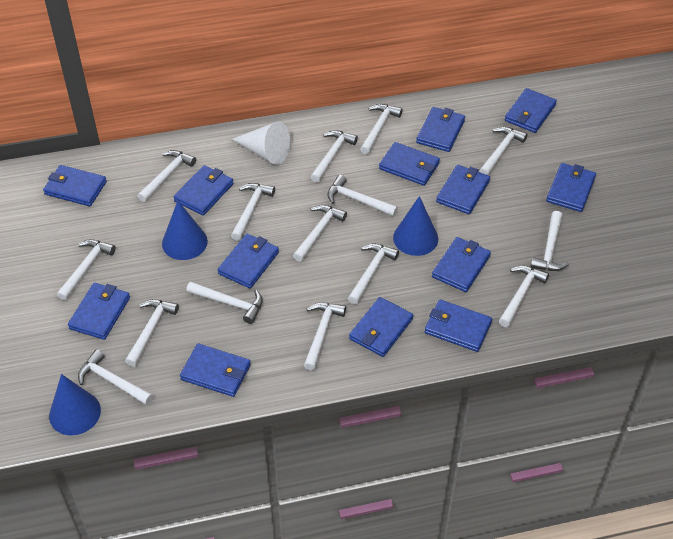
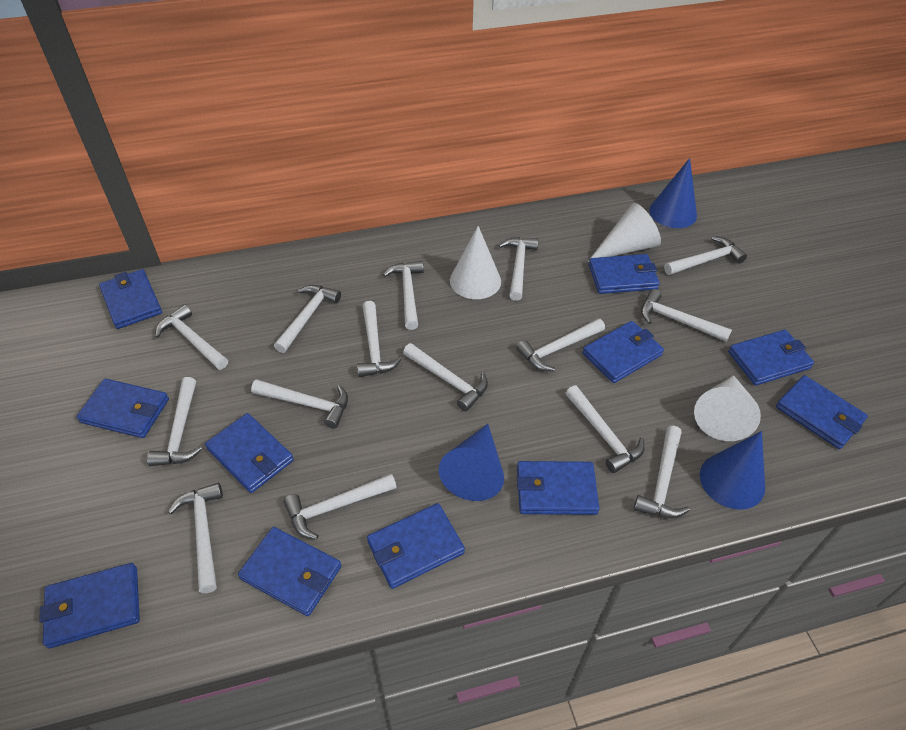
blue wallet: 13 -> 11
white cone: 1 -> 3

